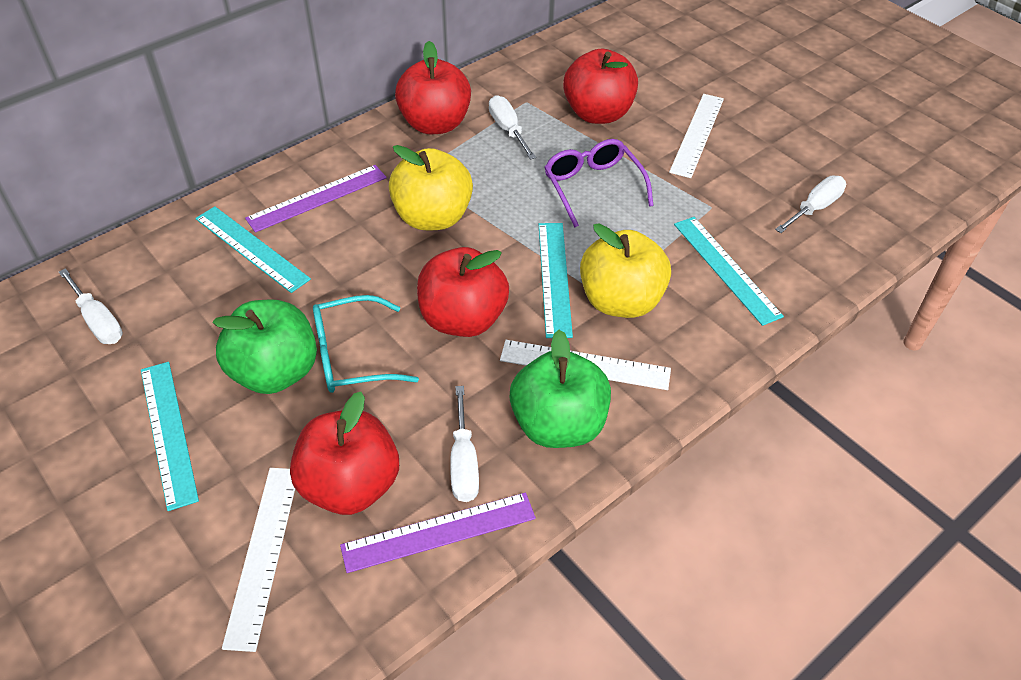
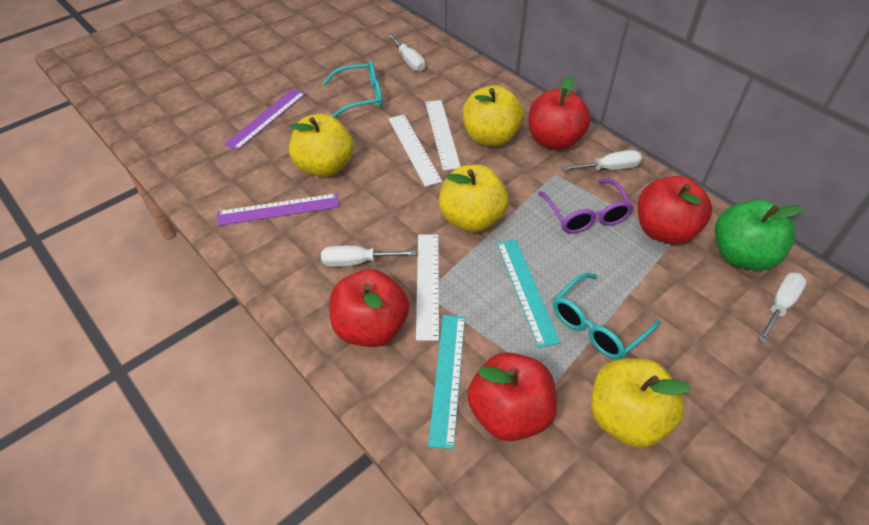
green apple: 2 -> 1
turquoise glasses: 1 -> 2
turquoise ruler: 4 -> 2
yellow apple: 2 -> 4

